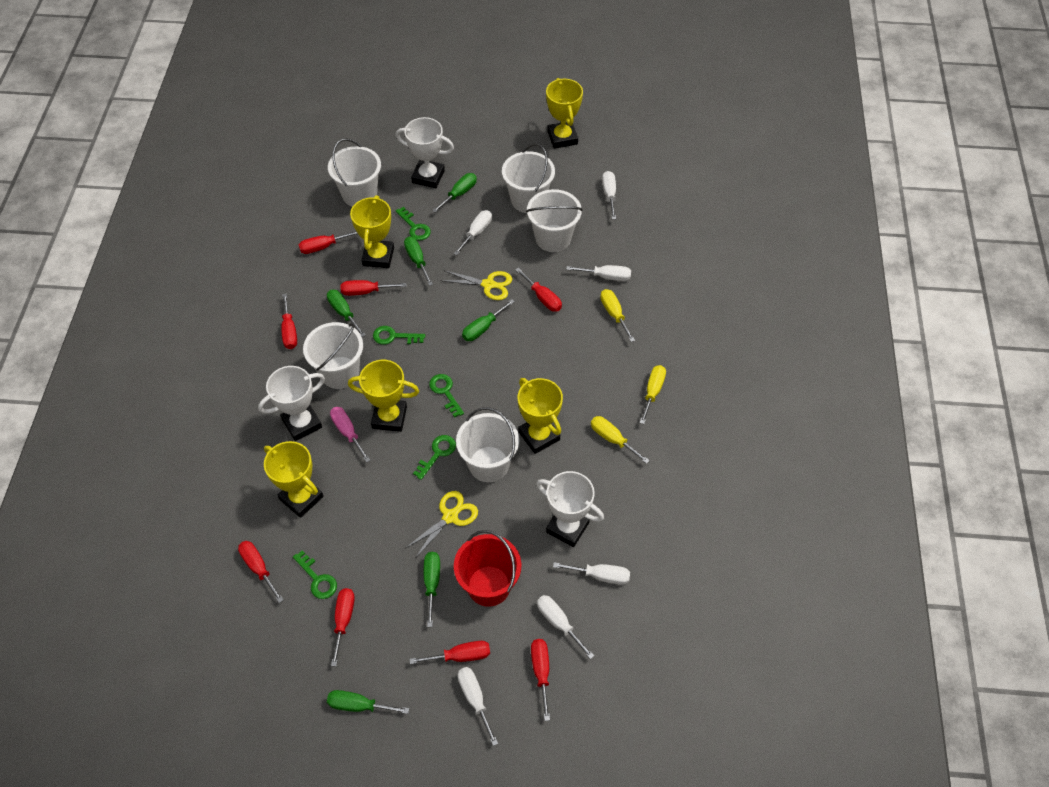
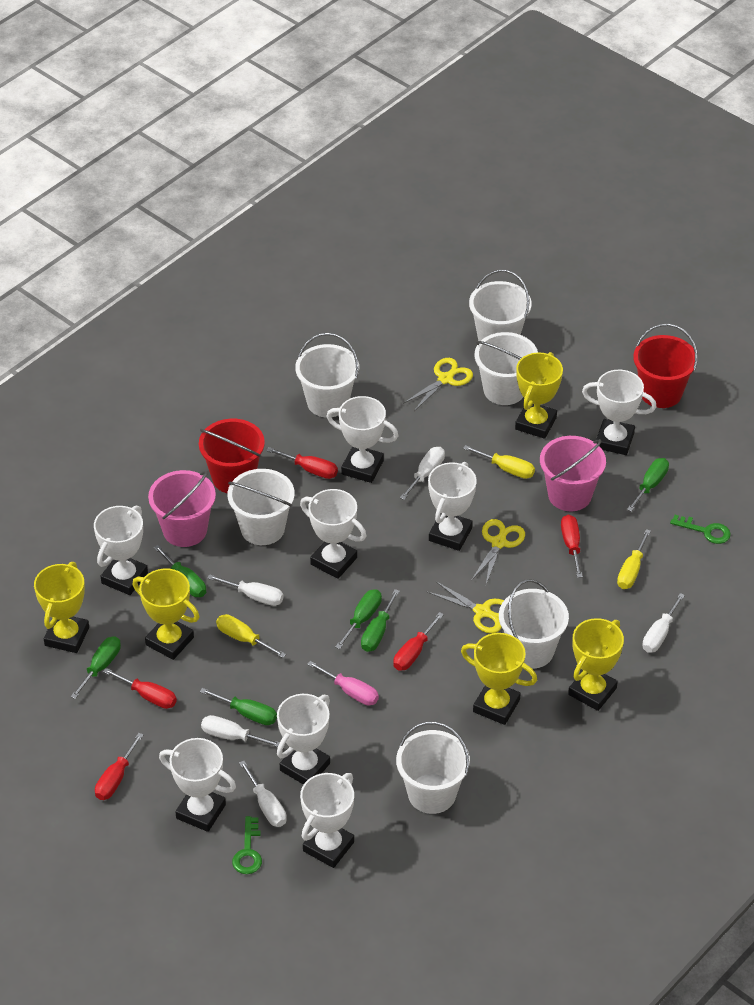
green key: 5 -> 2
pink bucket: 0 -> 2
red bucket: 1 -> 2
red screwdriver: 8 -> 5
white bucket: 5 -> 6
white screwdriver: 6 -> 5
white trophy: 3 -> 8
yellow scissors: 2 -> 3

